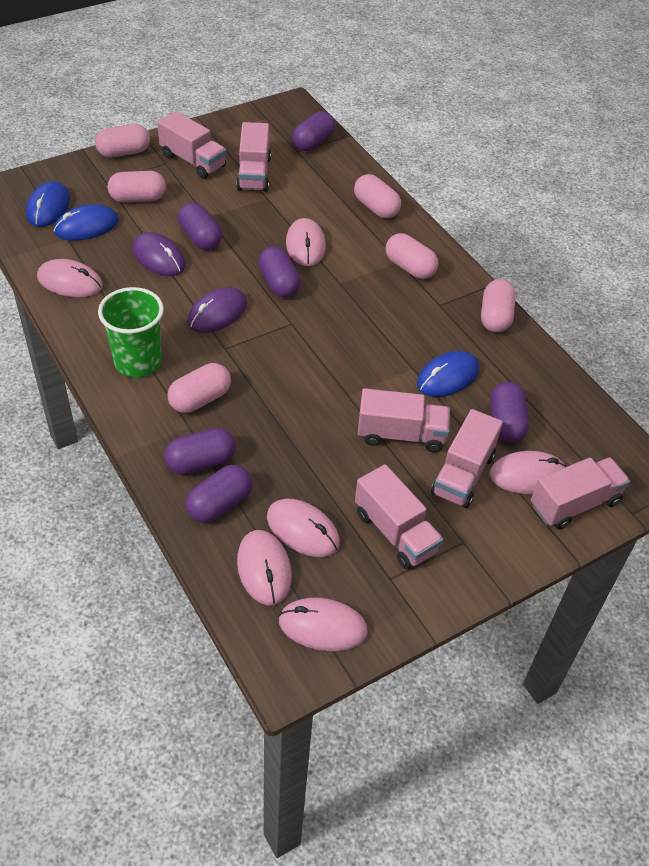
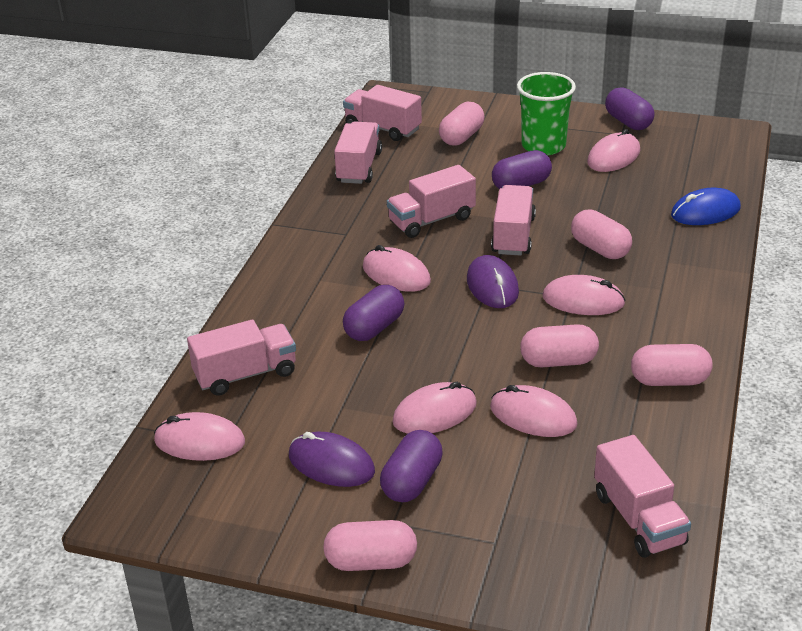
blue mouse: 3 -> 1
pink capsule: 6 -> 5
purple capsule: 6 -> 4

